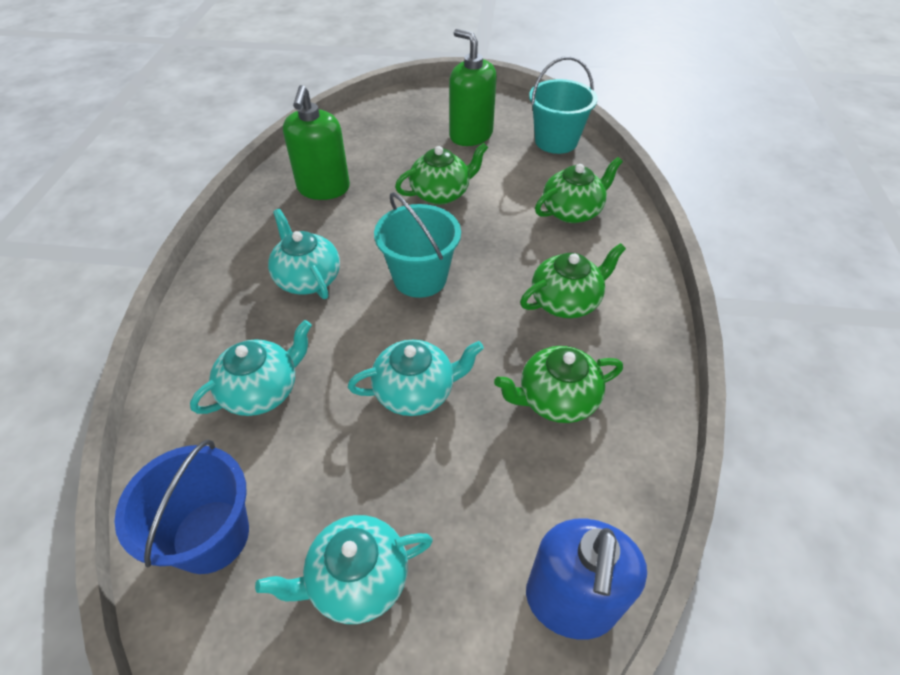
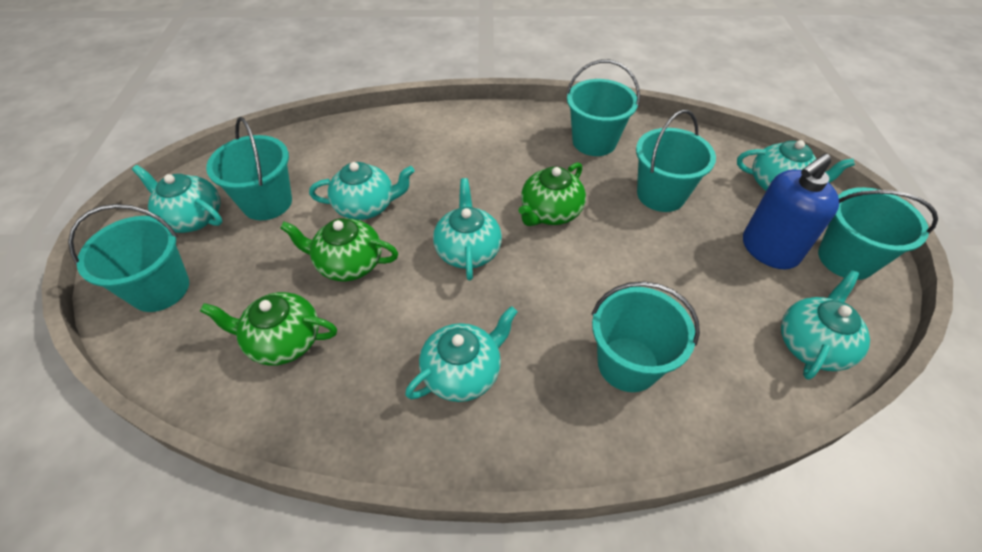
blue bucket: 1 -> 0
green soap dispenser: 2 -> 0
green teapot: 4 -> 3
turquoise bucket: 2 -> 6
turquoise teapot: 4 -> 6

